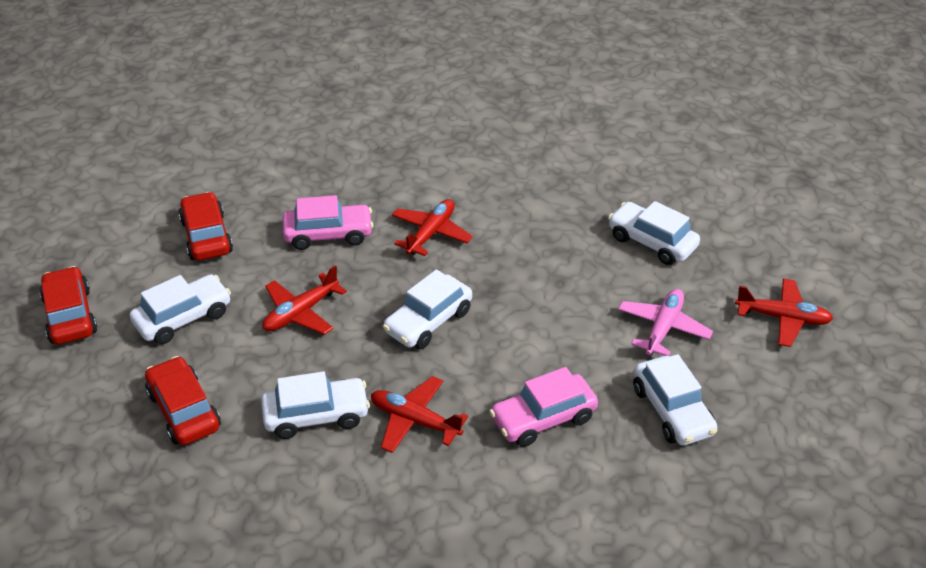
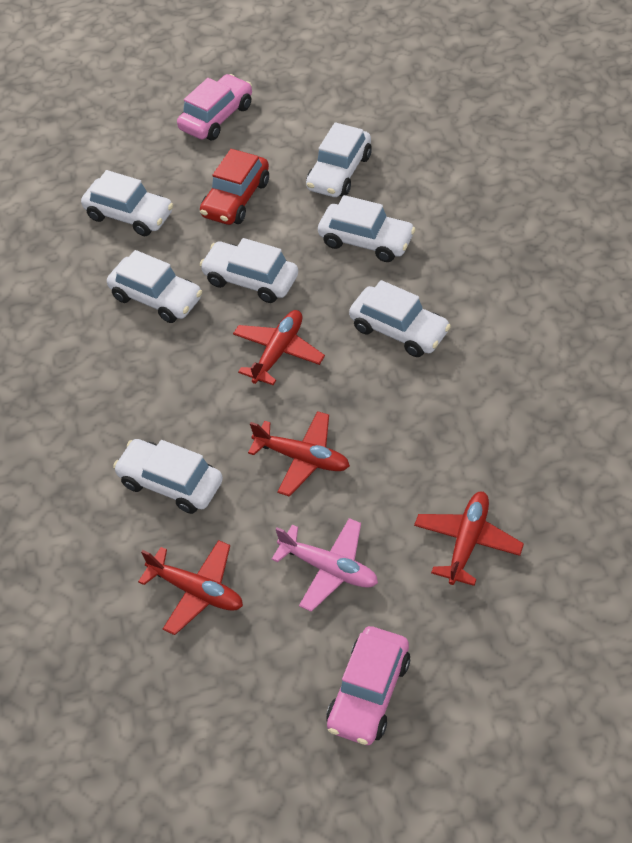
red car: 3 -> 1
white car: 5 -> 7

